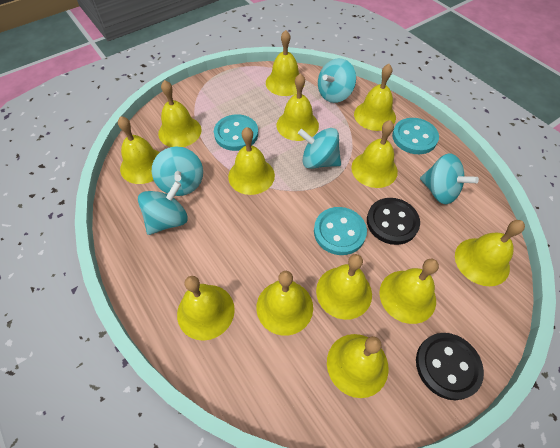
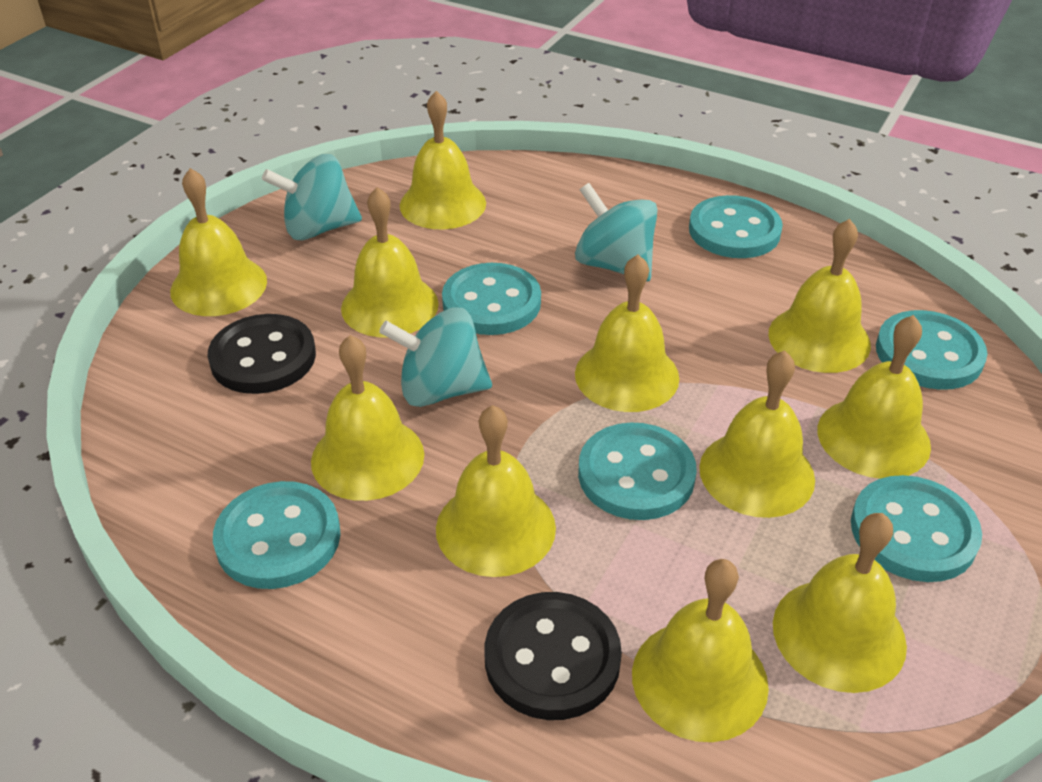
turquoise button: 3 -> 6
turquoise spinning top: 5 -> 3
yellow bell: 13 -> 11

